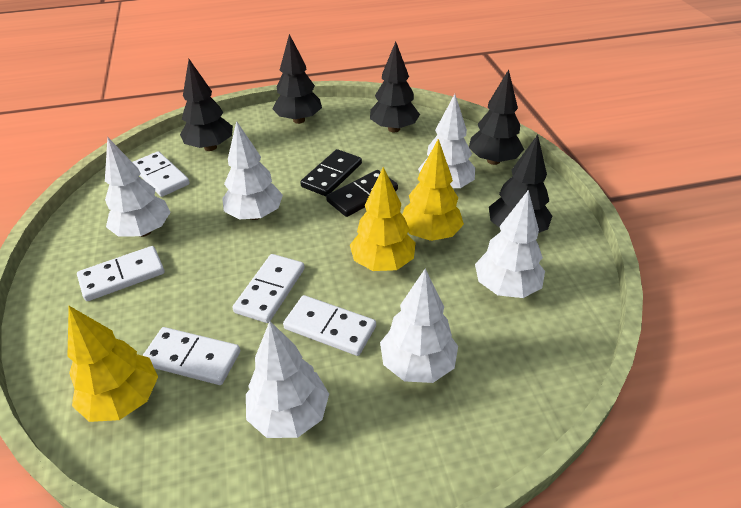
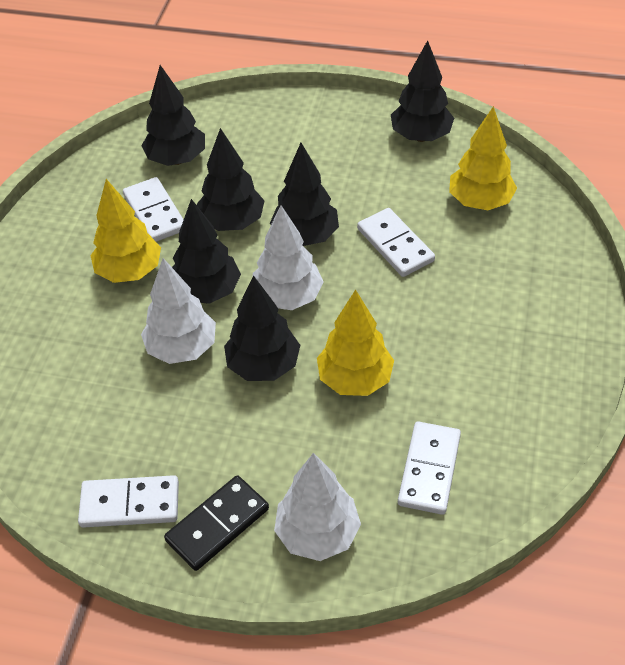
black domino: 2 -> 1
black tree: 5 -> 6
white domino: 5 -> 4
white tree: 6 -> 3

